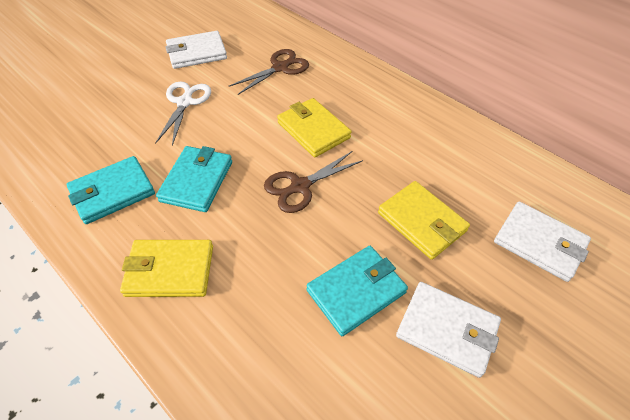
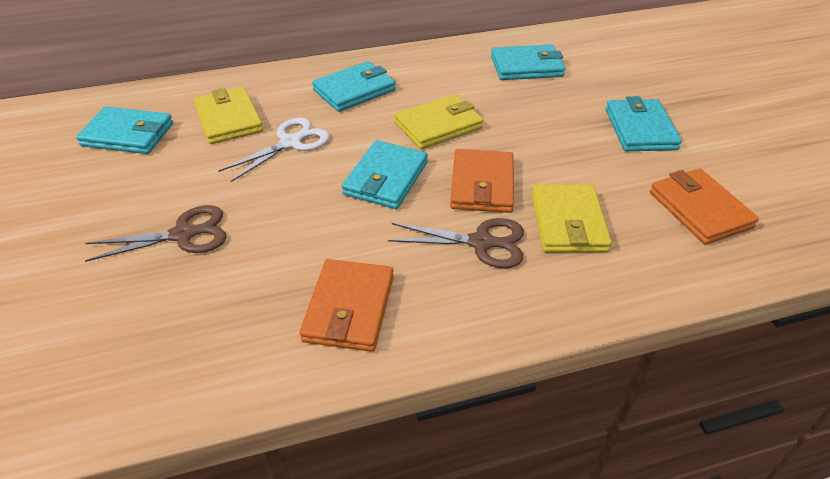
orange wallet: 0 -> 3
turquoise wallet: 3 -> 5
white wallet: 3 -> 0

